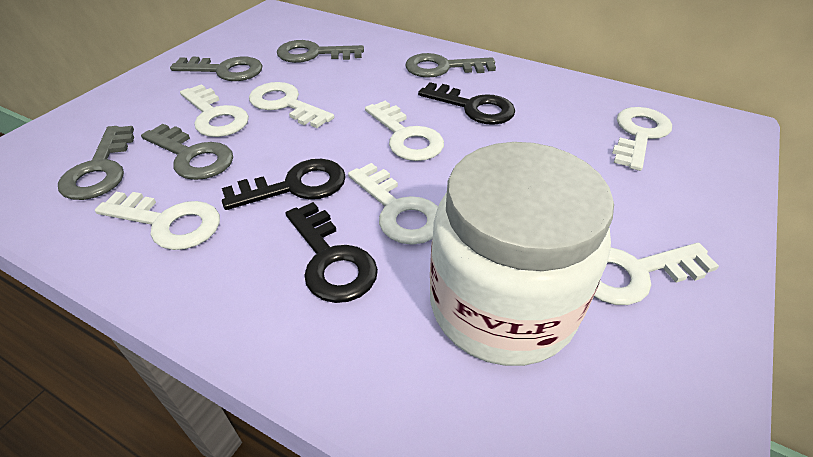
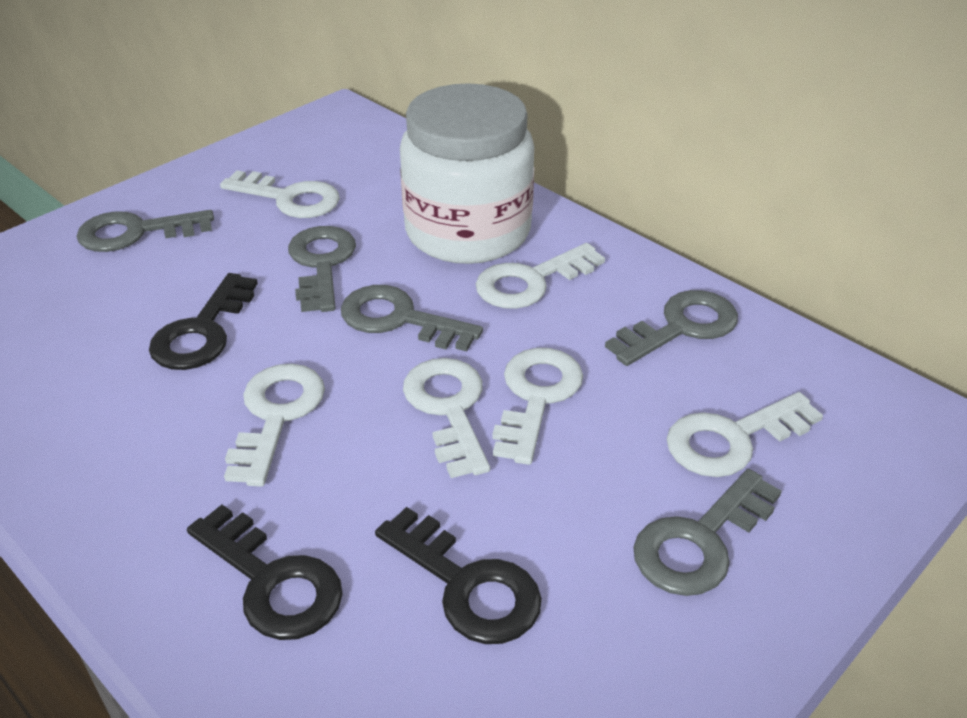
white key: 7 -> 6

